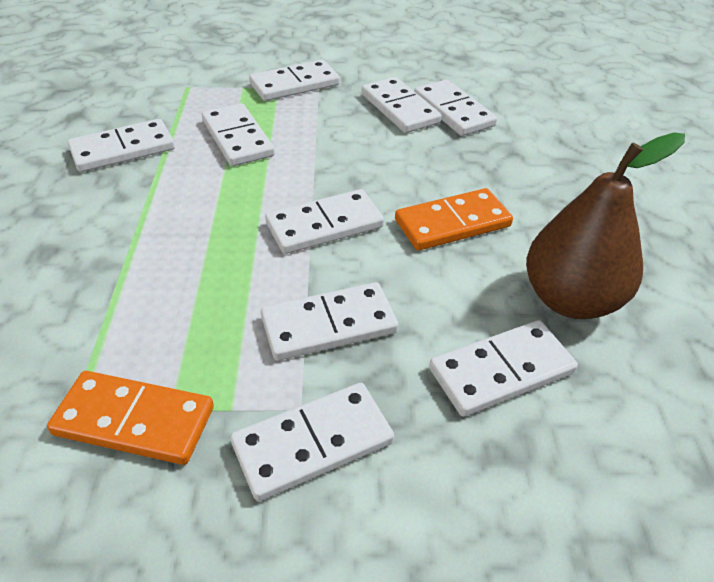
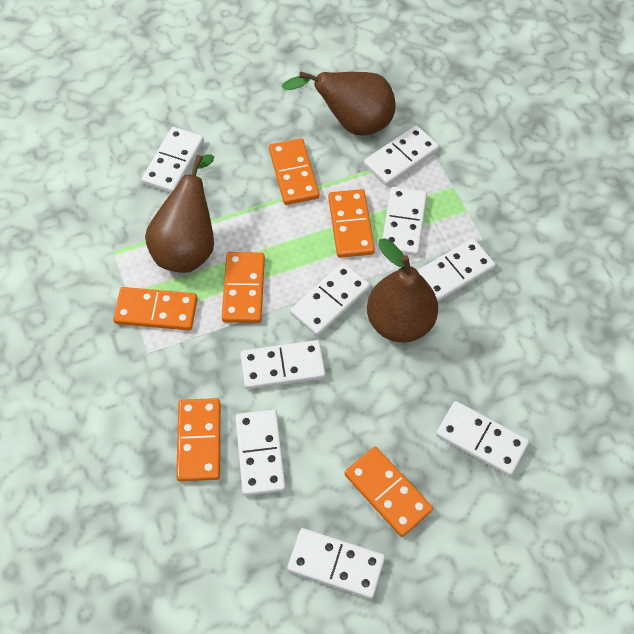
brown pear: 1 -> 3
orange domino: 2 -> 6

